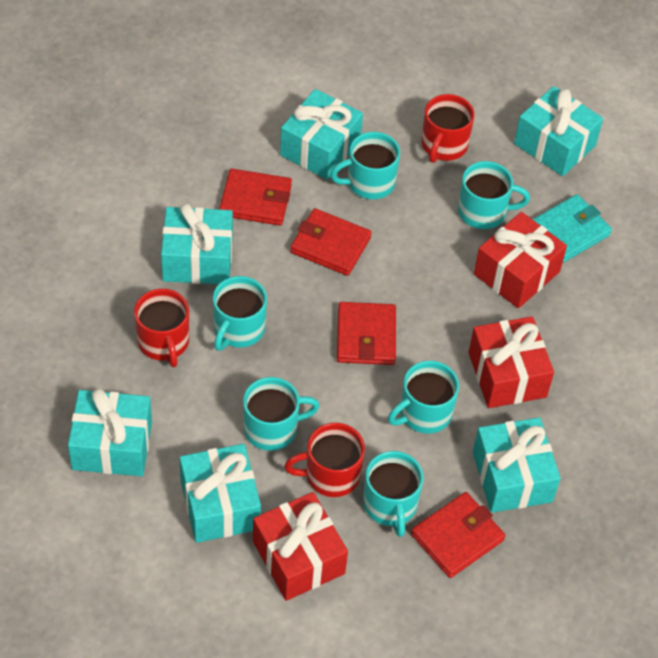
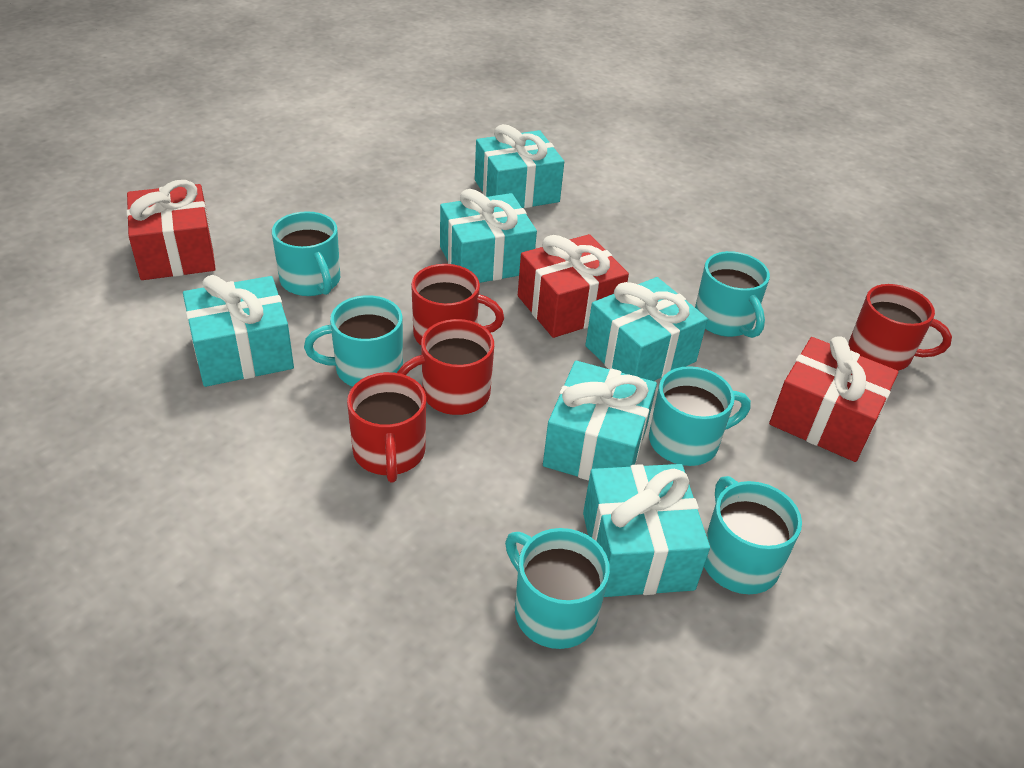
red mug: 3 -> 4
red wallet: 4 -> 0
turquoise wallet: 1 -> 0

